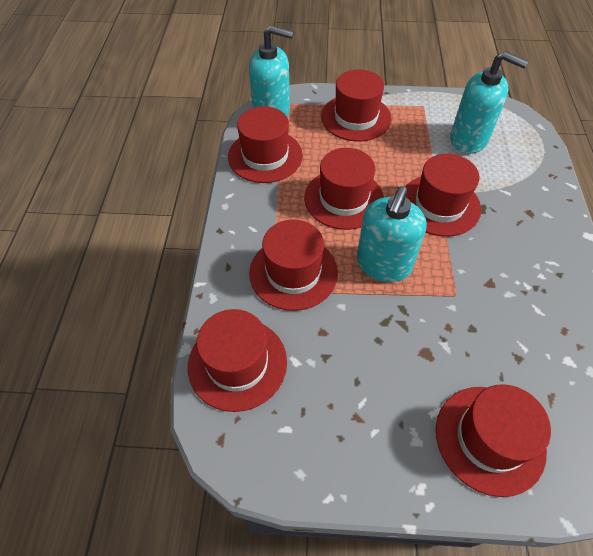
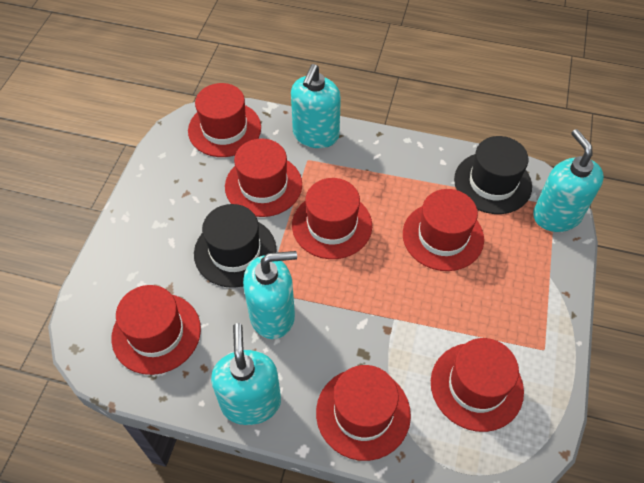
black hat: 0 -> 2
turquoise soap dispenser: 3 -> 4

